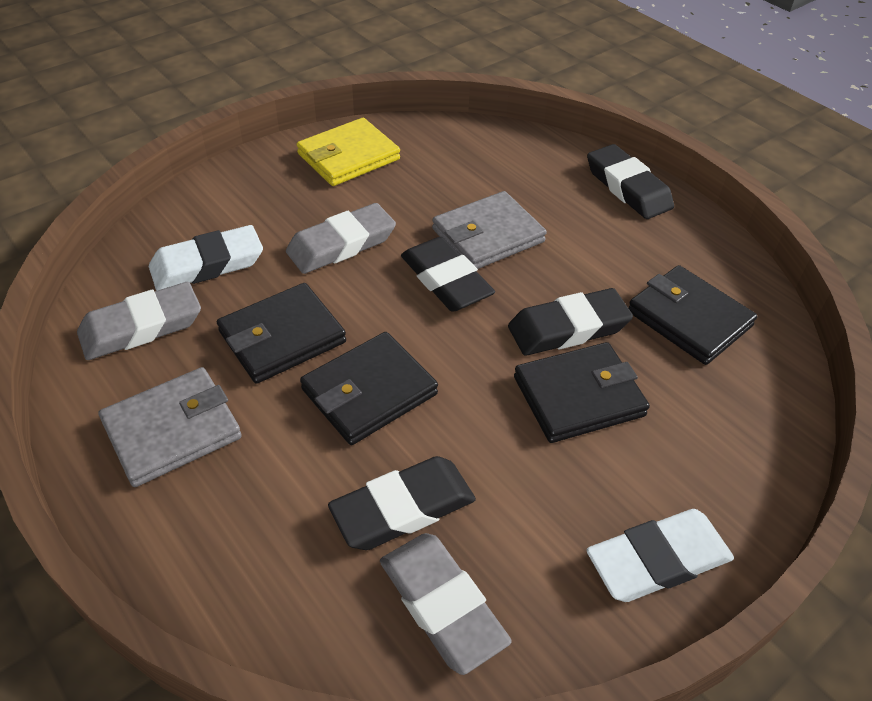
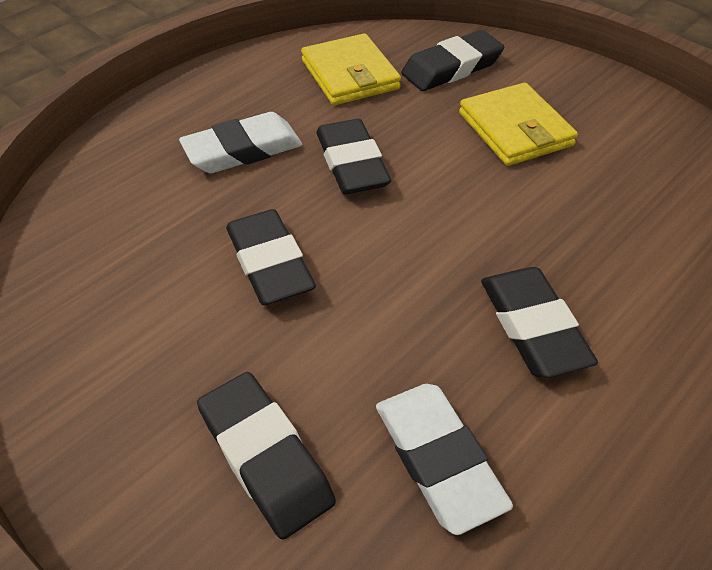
black eraser: 4 -> 5
black wallet: 4 -> 0
grey eraser: 3 -> 0
grey wallet: 2 -> 0
yellow wallet: 1 -> 2

